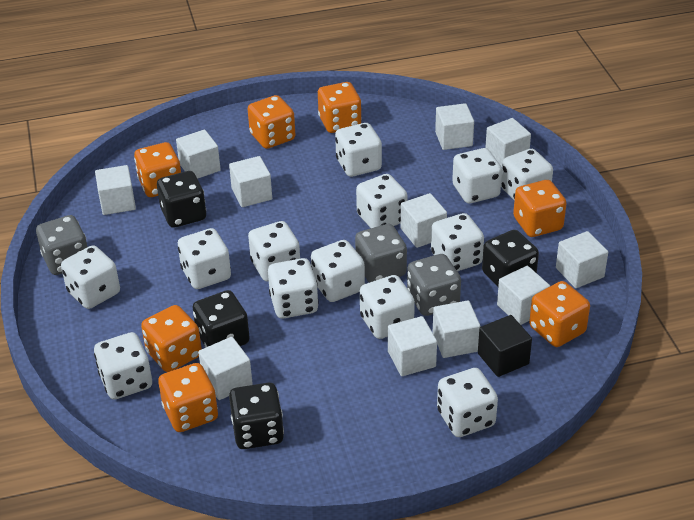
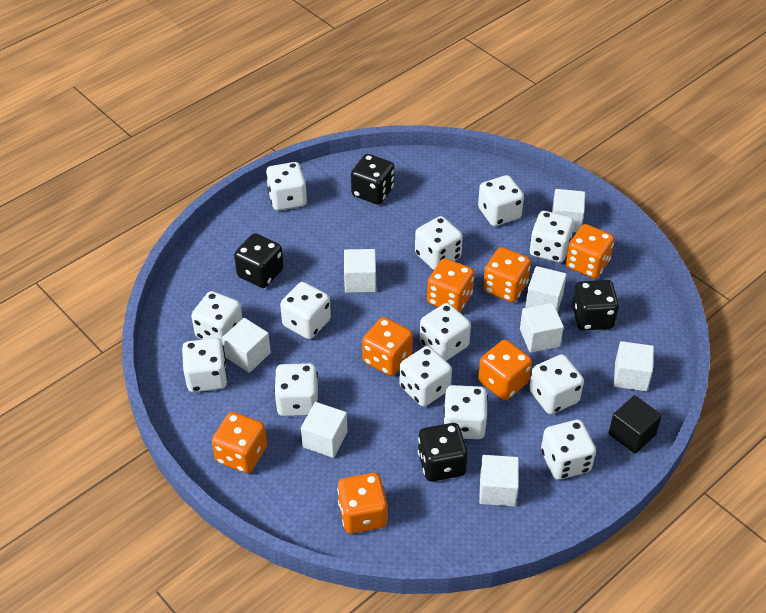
grey dice: 3 -> 0
white cube: 11 -> 8

